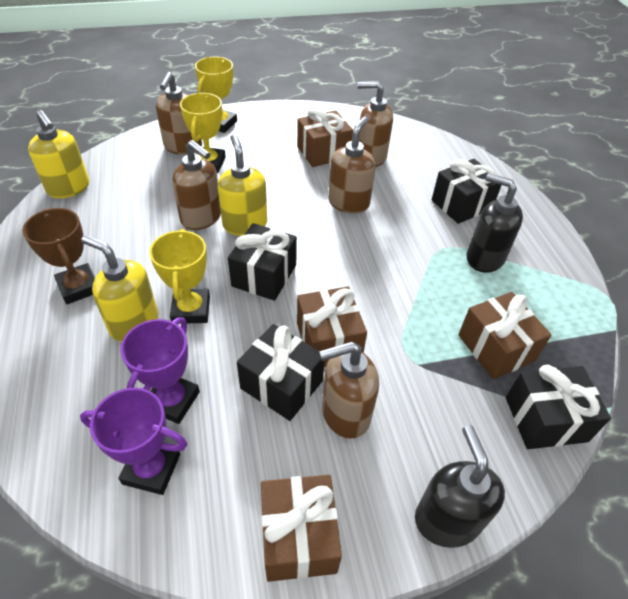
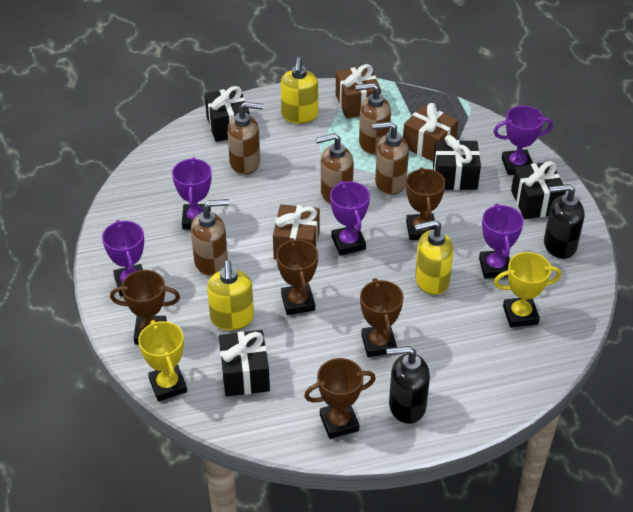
brown gift: 4 -> 3
brown trophy: 1 -> 5
purple trophy: 2 -> 5
yellow trophy: 3 -> 2

